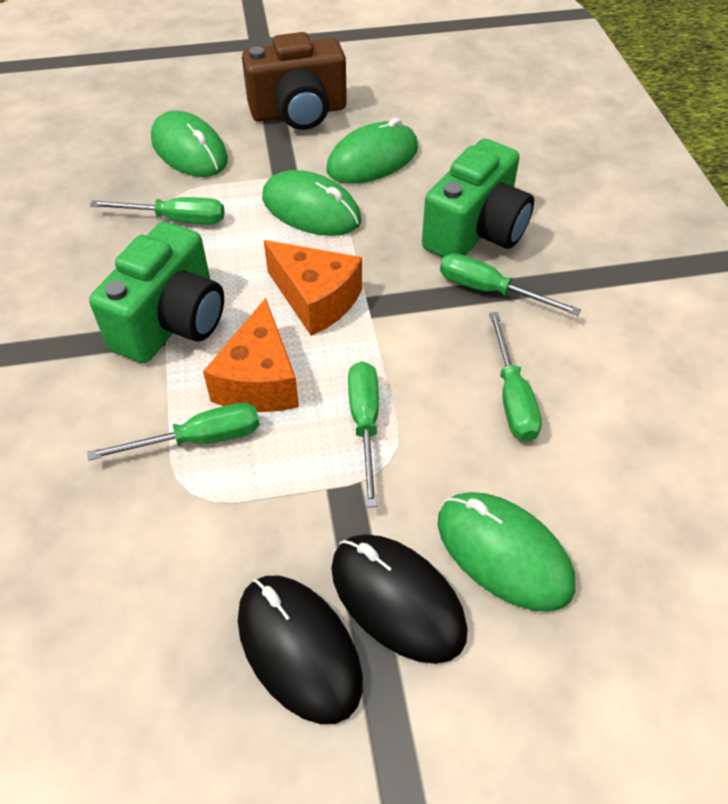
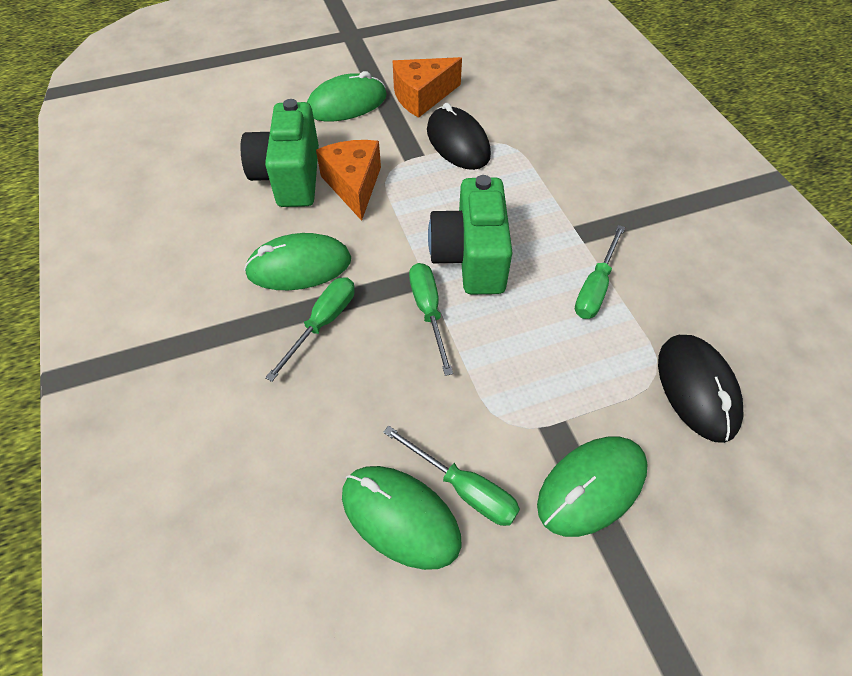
brown camera: 1 -> 0
green screwdriver: 5 -> 4

